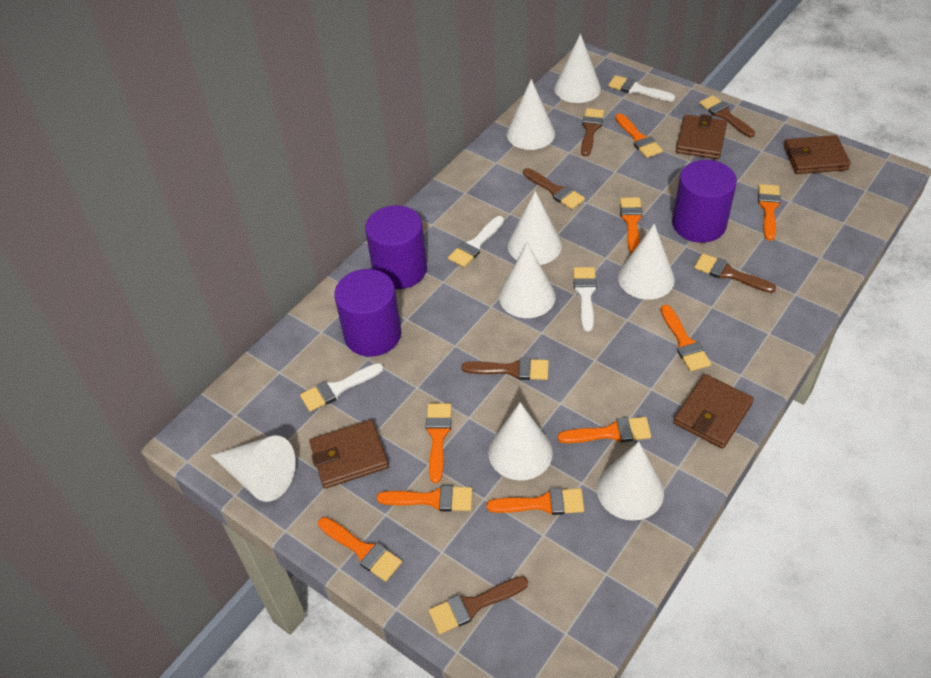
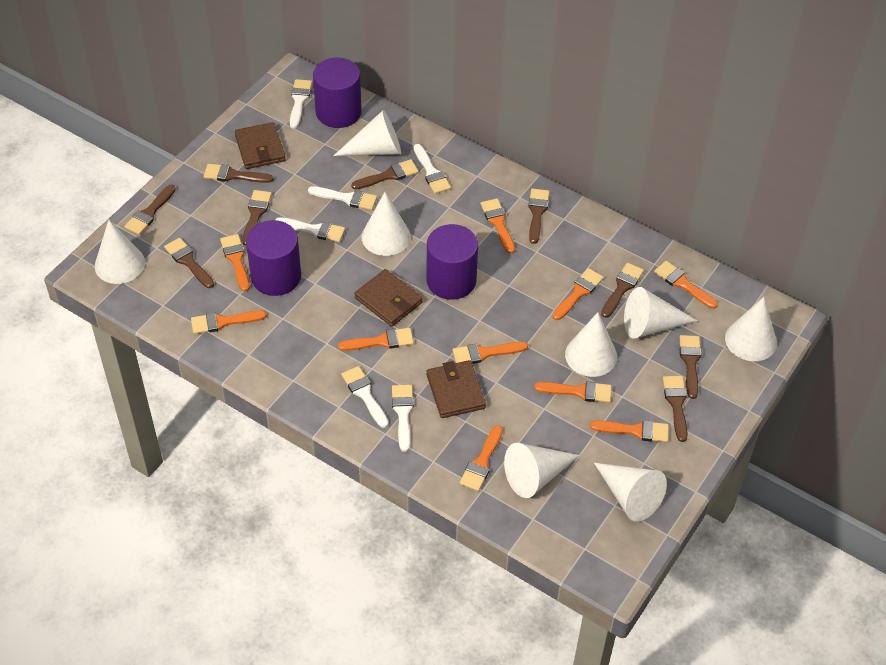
brown brush: 6 -> 9
brown wallet: 4 -> 3
orange brush: 9 -> 10
white brush: 4 -> 6

